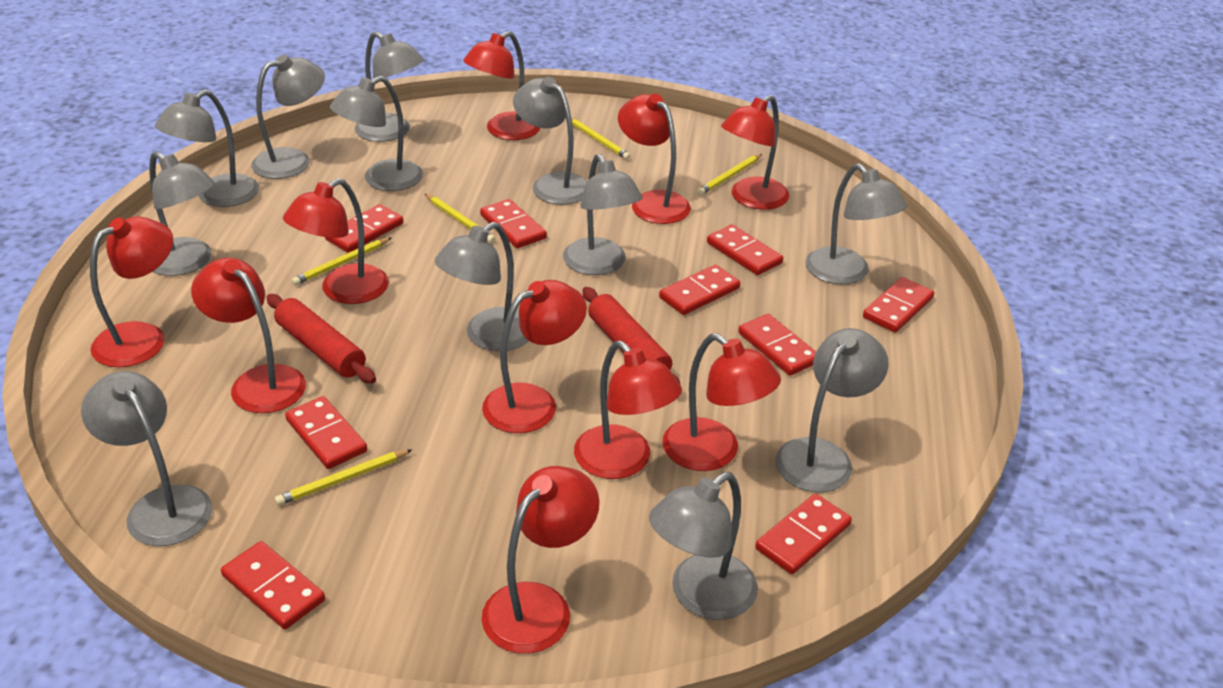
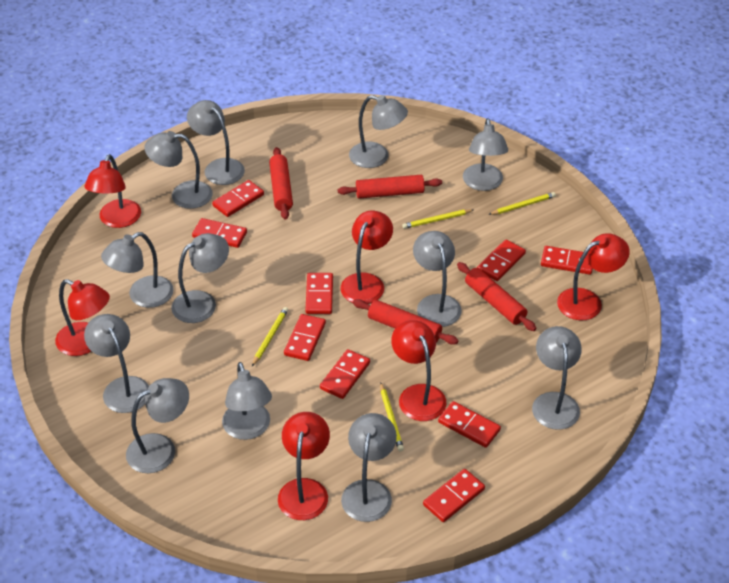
red lamp: 10 -> 6
red rolling pin: 2 -> 4
yellow pencil: 5 -> 4

